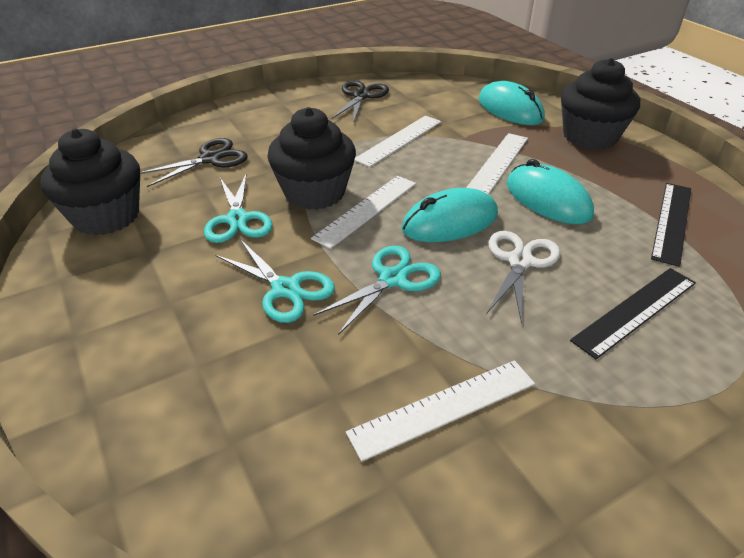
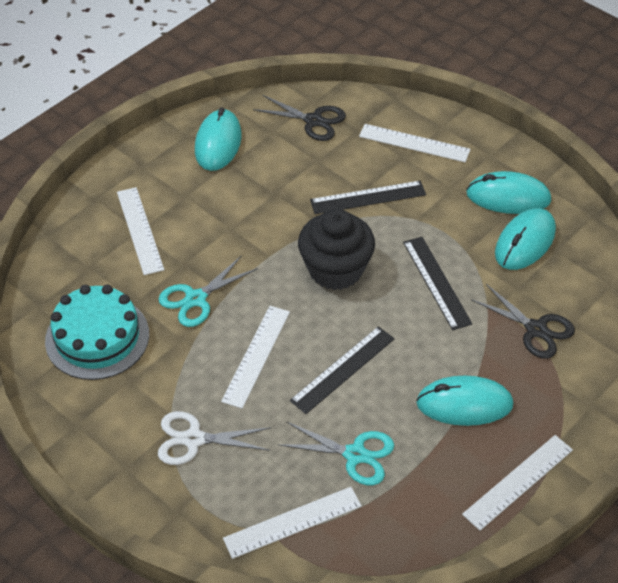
black cupcake: 3 -> 1
black ruler: 2 -> 3
turquoise cake: 0 -> 1
turquoise mouse: 3 -> 4
turquoise scissors: 3 -> 2
white ruler: 4 -> 5

